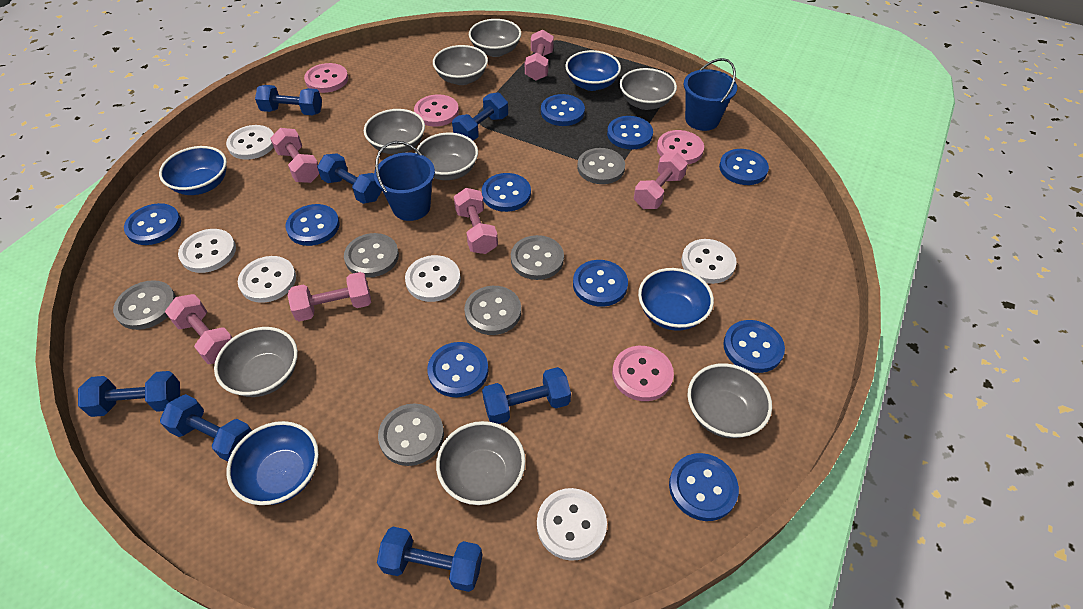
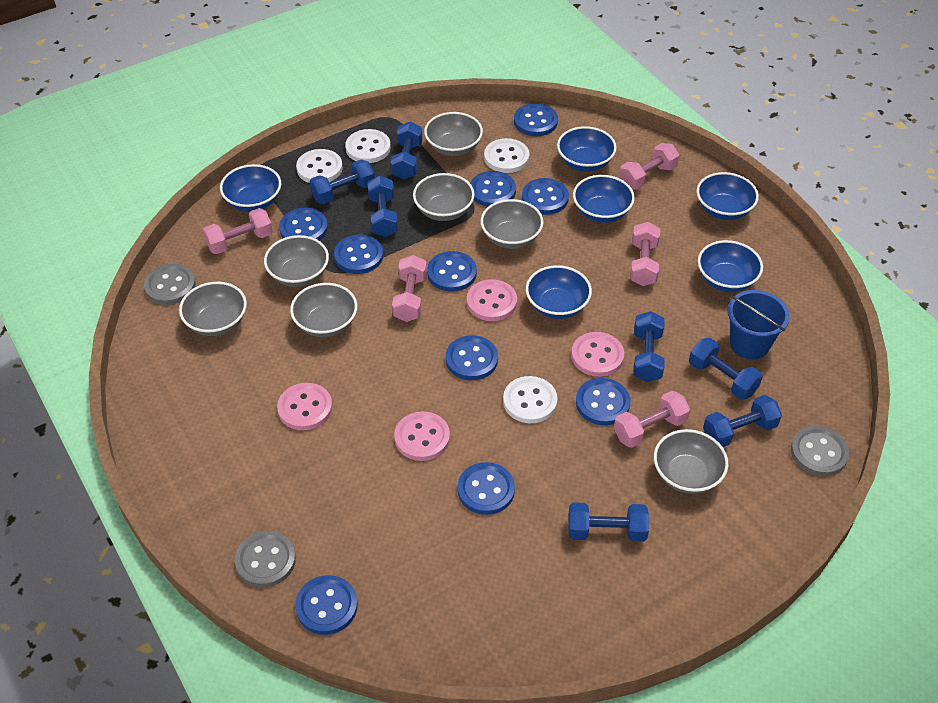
blue bowl: 4 -> 6
blue bucket: 2 -> 1
grey bowl: 8 -> 7
grey button: 6 -> 3
pink dumbbell: 6 -> 5
white button: 6 -> 4

